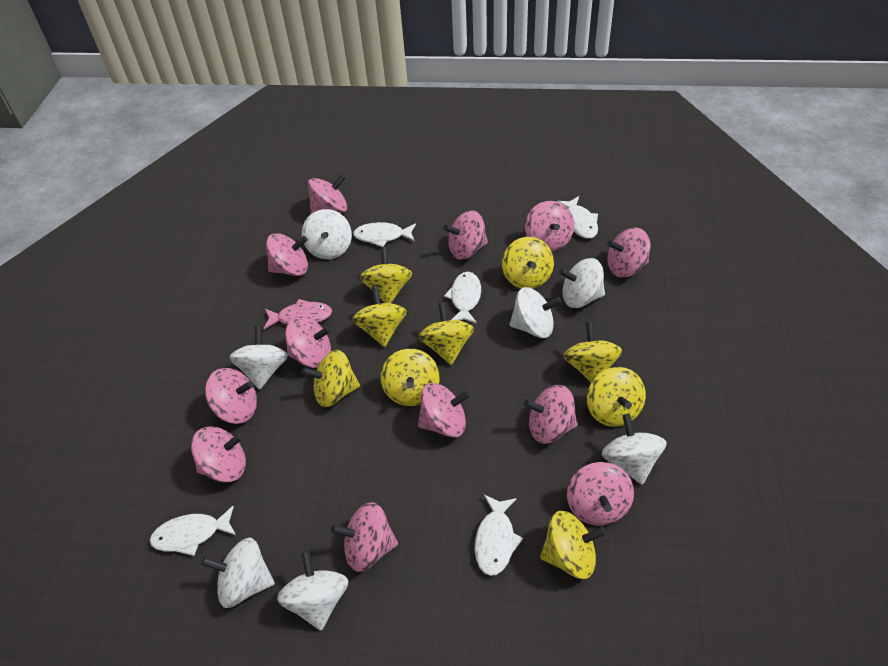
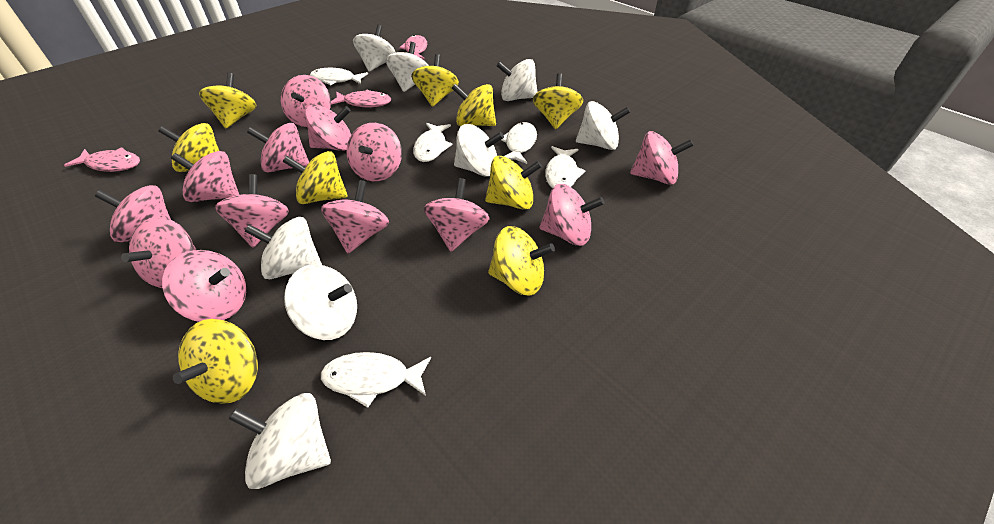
pink fish: 1 -> 3
pink spinning top: 12 -> 13
white spinning top: 7 -> 8

